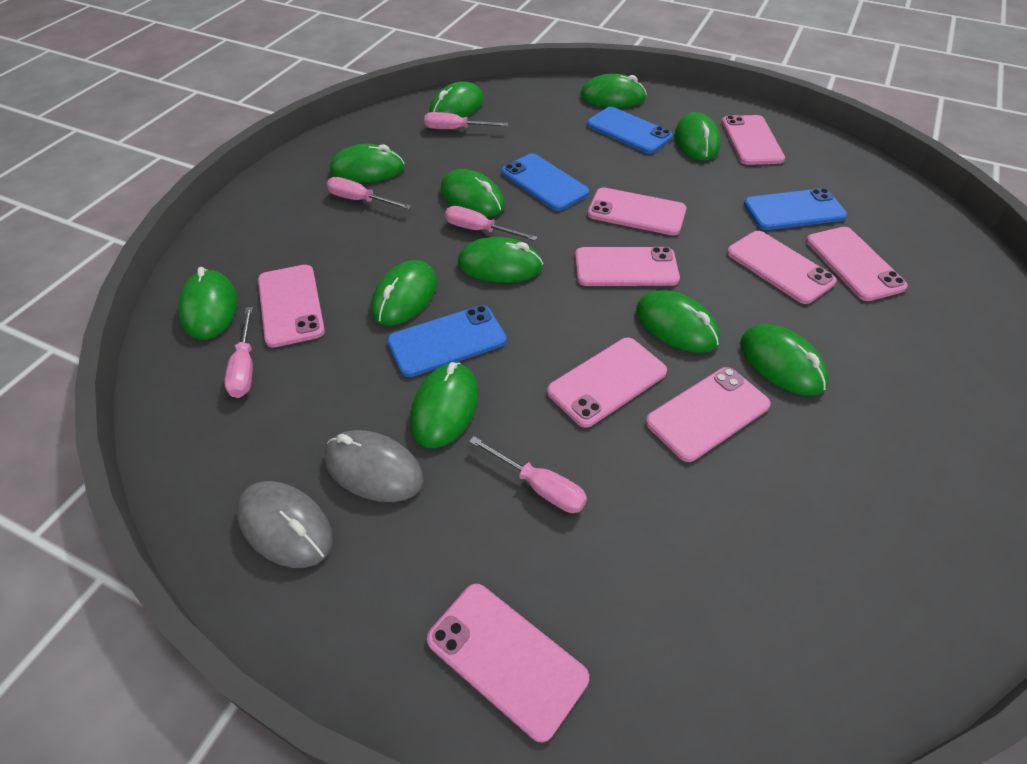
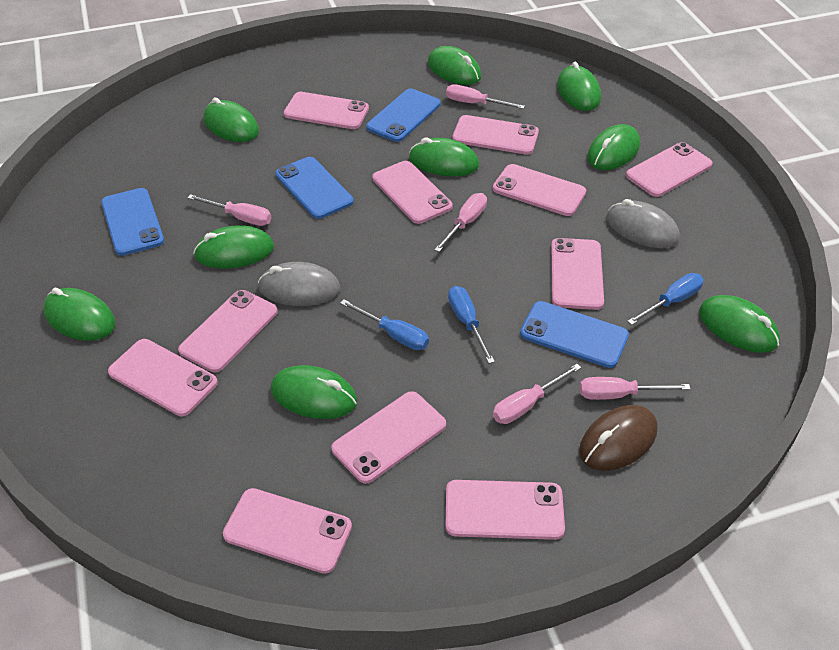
blue screwdriver: 0 -> 3
brown mouse: 0 -> 1
green mouse: 11 -> 9
pink phone: 9 -> 11

